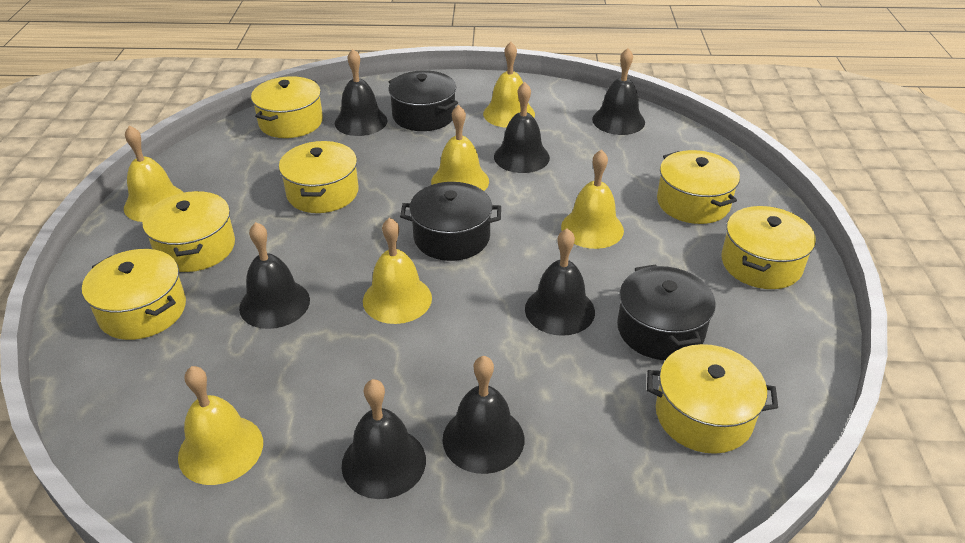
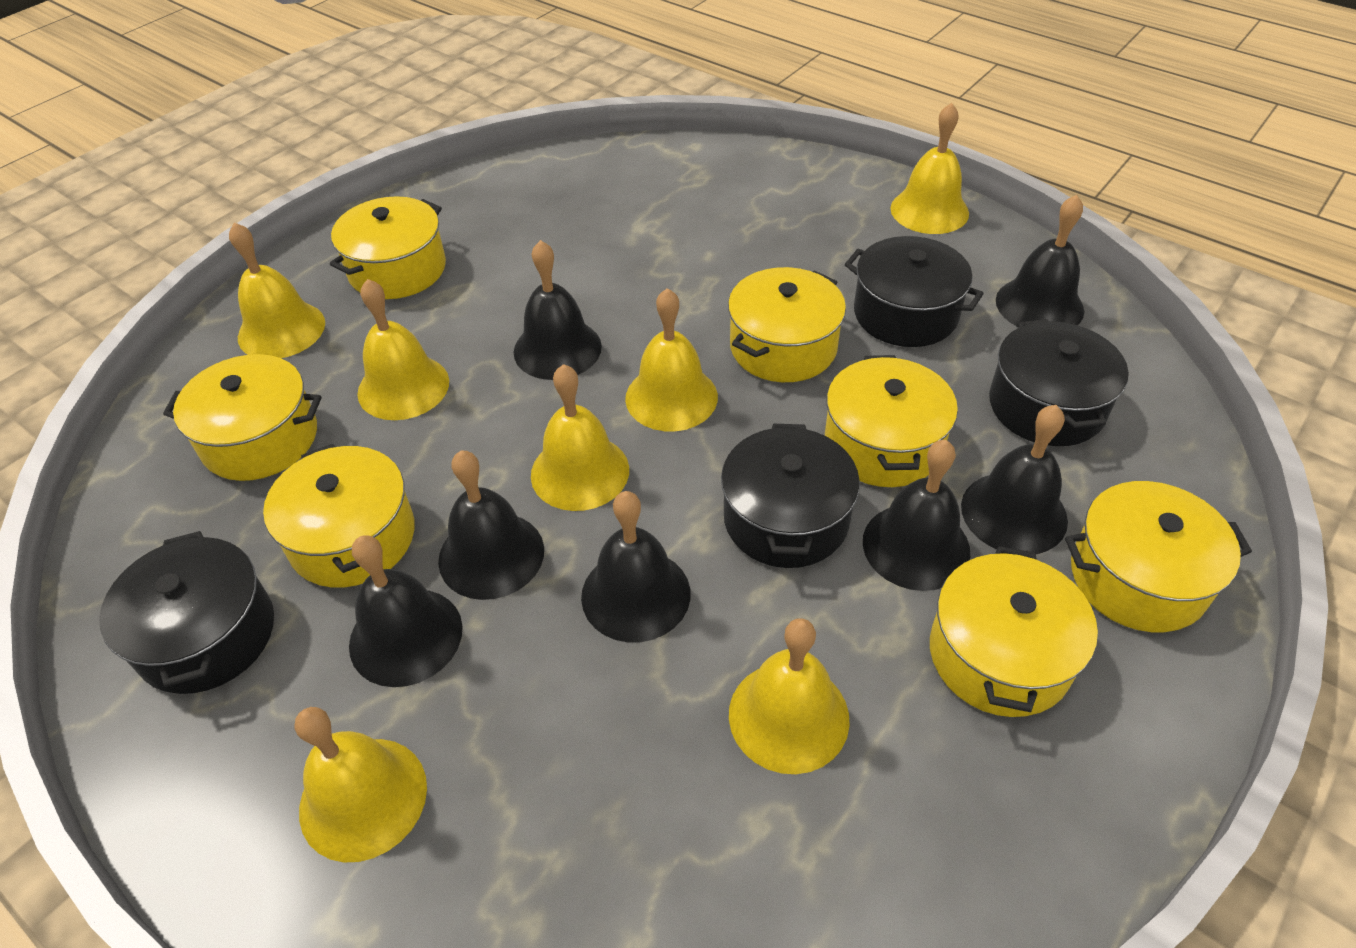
black pot: 3 -> 4
yellow bell: 6 -> 7

